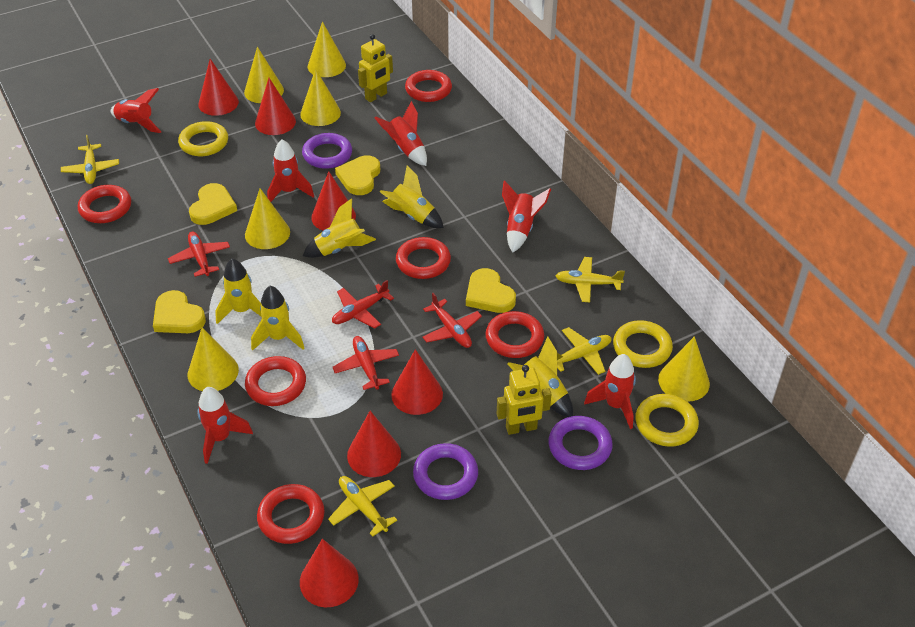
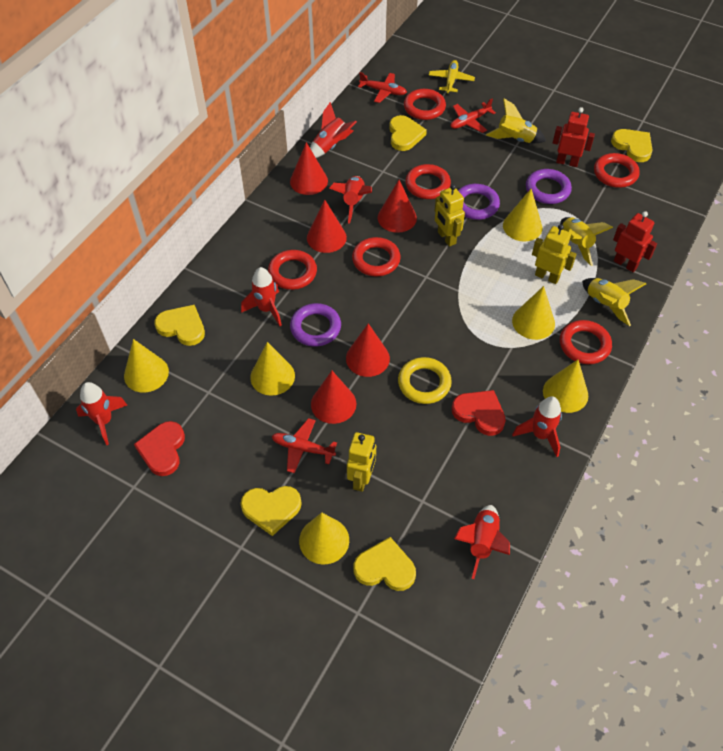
red cone: 6 -> 5
red heart: 0 -> 2
red plane: 4 -> 3
red robot: 0 -> 2
yellow heart: 4 -> 5
yellow plane: 4 -> 1
yellow ring: 3 -> 1
yellow robot: 2 -> 3
yellow rocket: 5 -> 3

